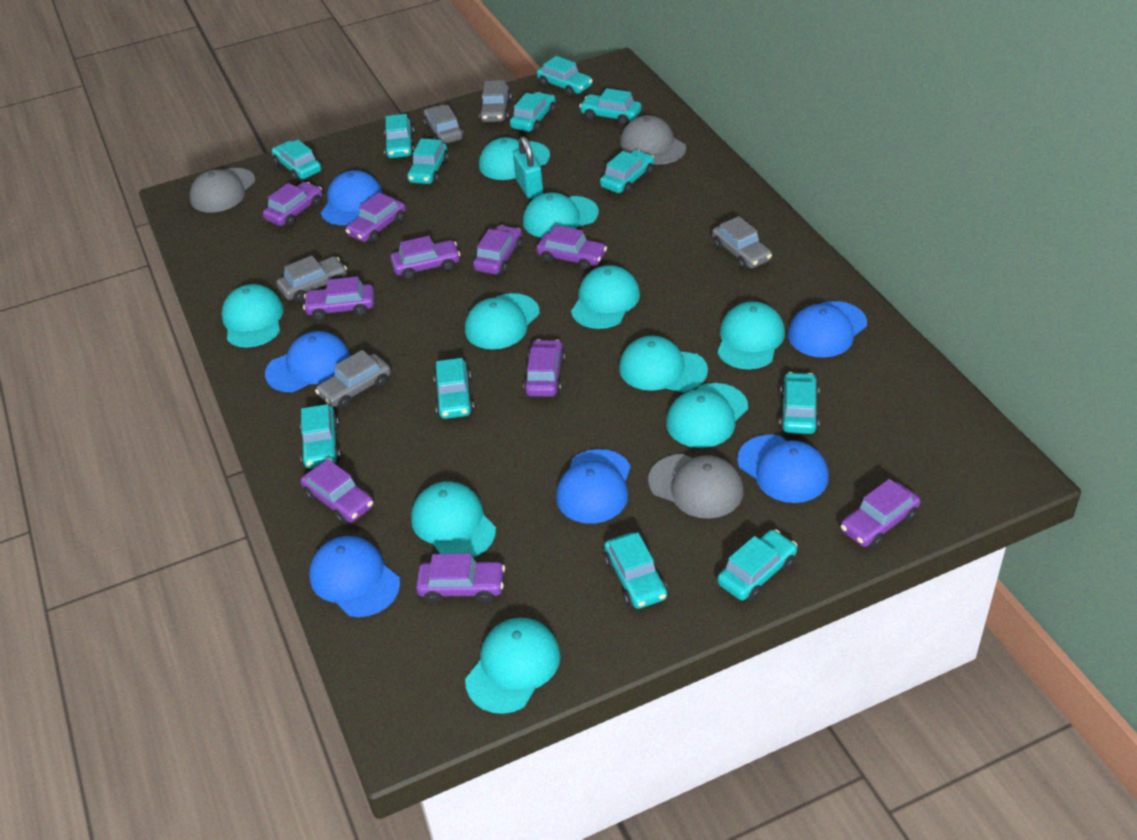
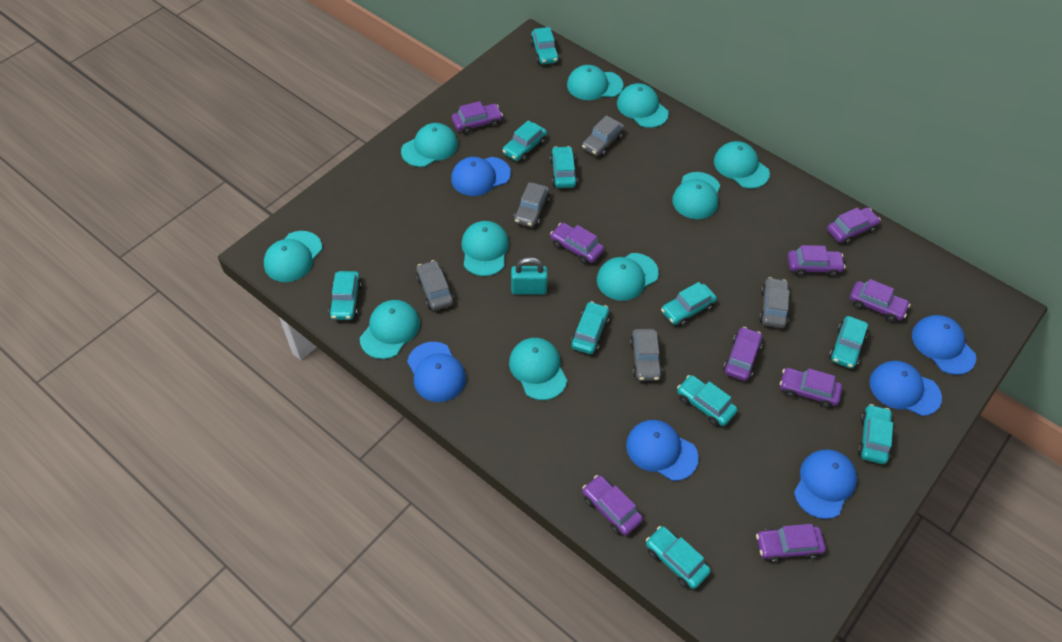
grey cap: 3 -> 0
purple car: 10 -> 9
turquoise car: 12 -> 10

